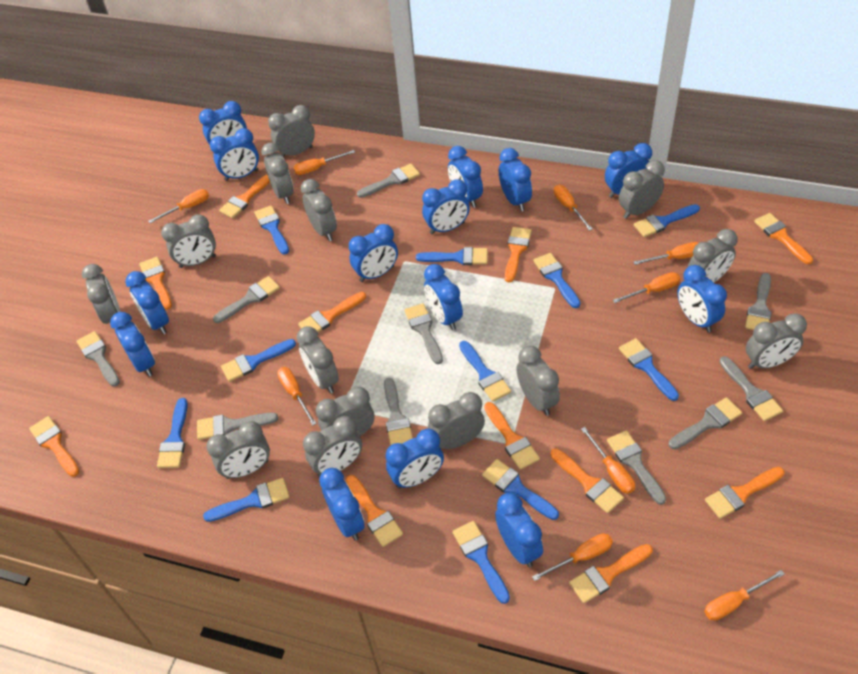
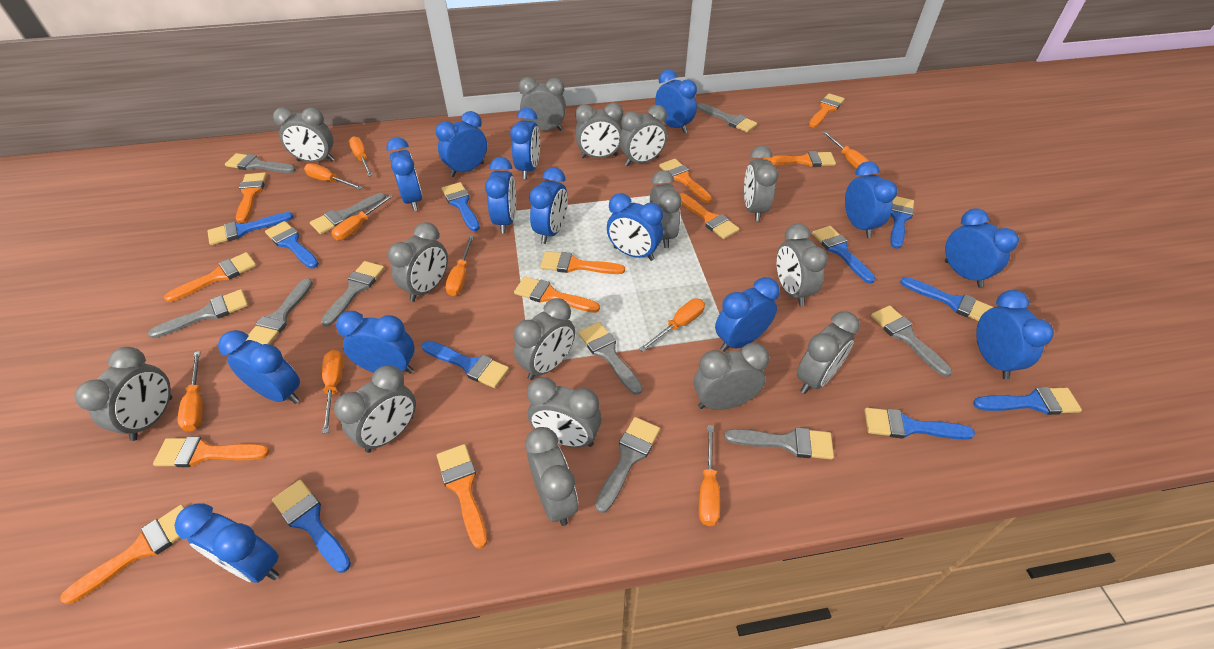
blue brush: 11 -> 10
grey clock: 14 -> 15

